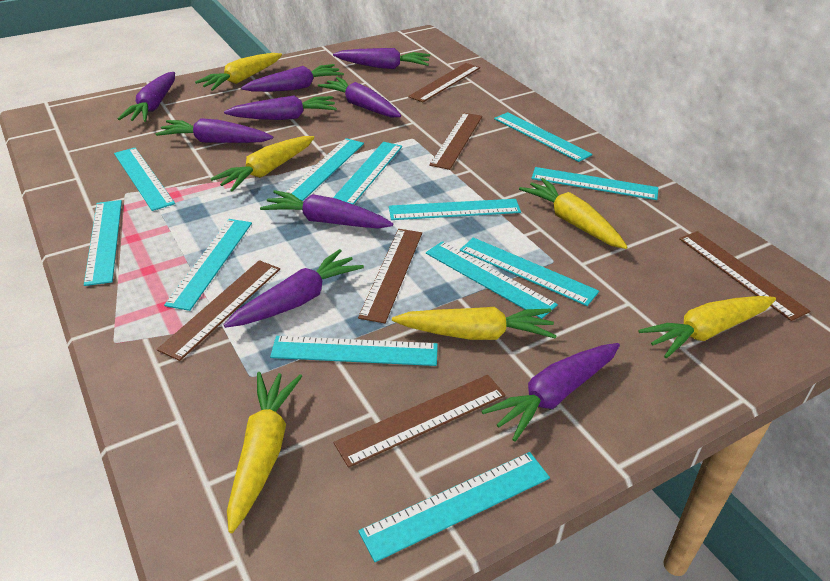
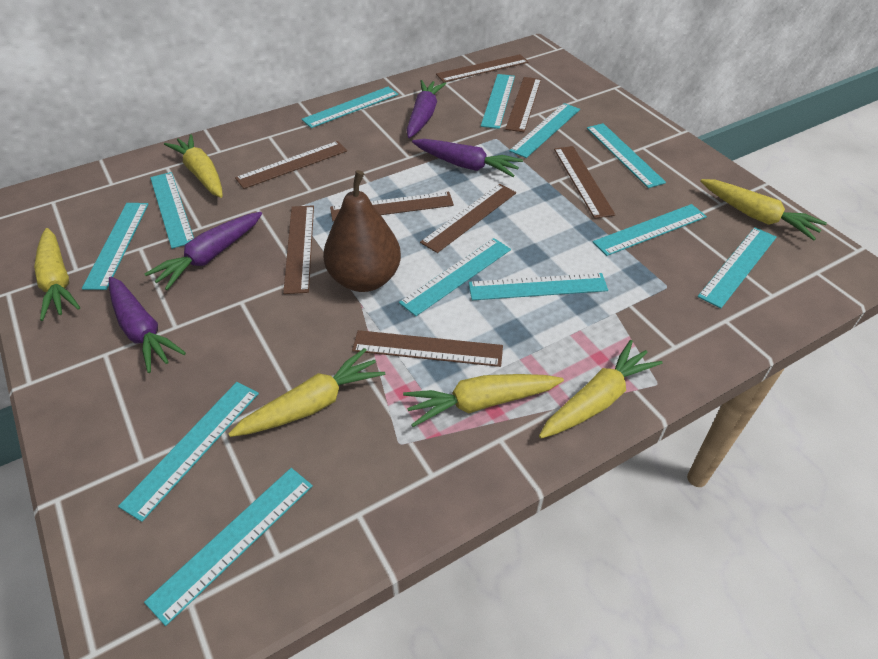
brown pear: 0 -> 1
brown ruler: 6 -> 8
purple carrot: 9 -> 4

